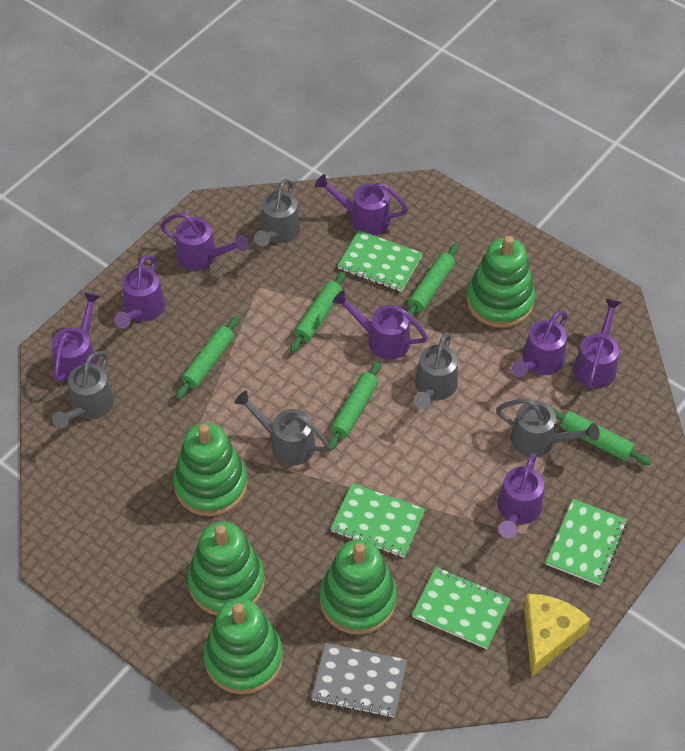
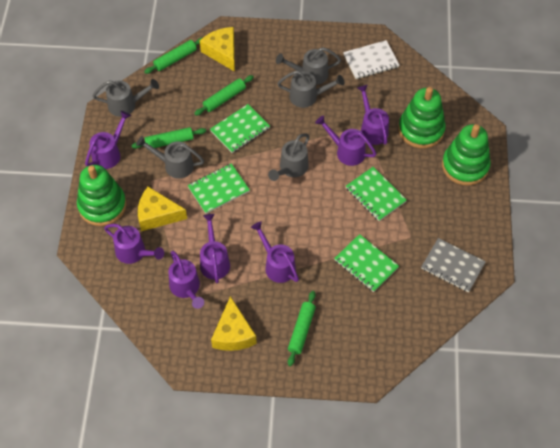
green rolling pin: 5 -> 4
green stacking toy: 5 -> 3
purple watering can: 8 -> 7
white notebook: 0 -> 1
yellow cheese: 1 -> 3

